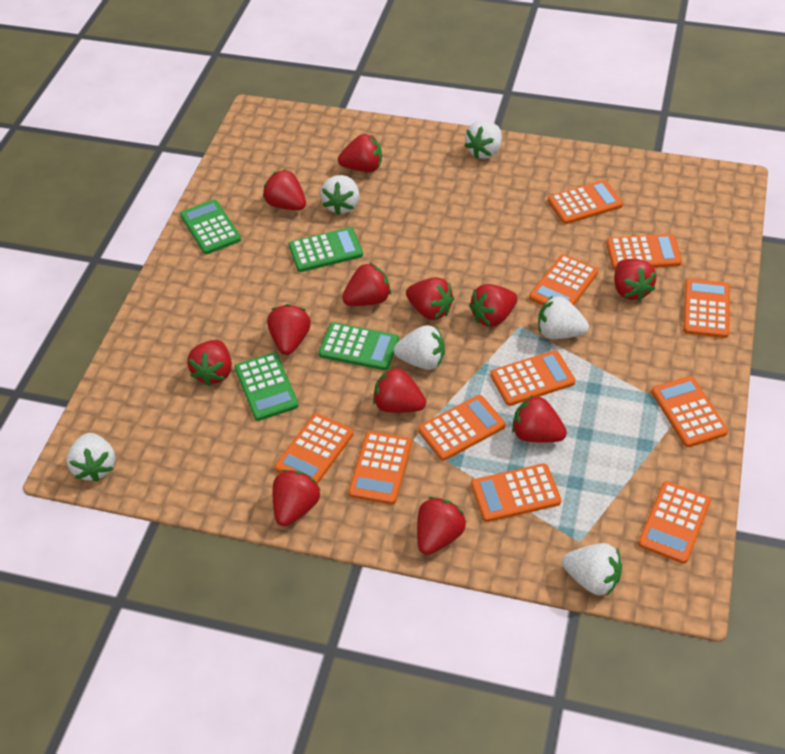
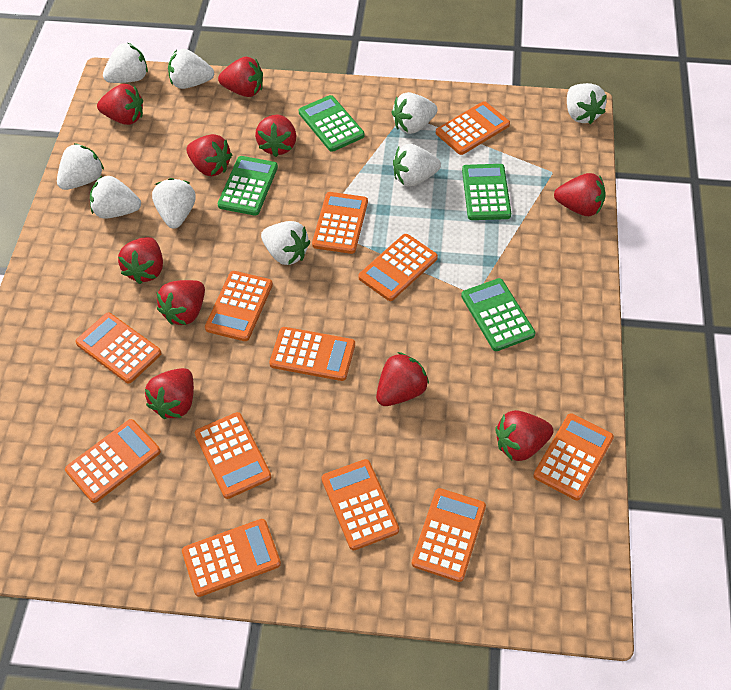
orange calculator: 11 -> 12
red strawberry: 12 -> 10
white strawberry: 6 -> 9

